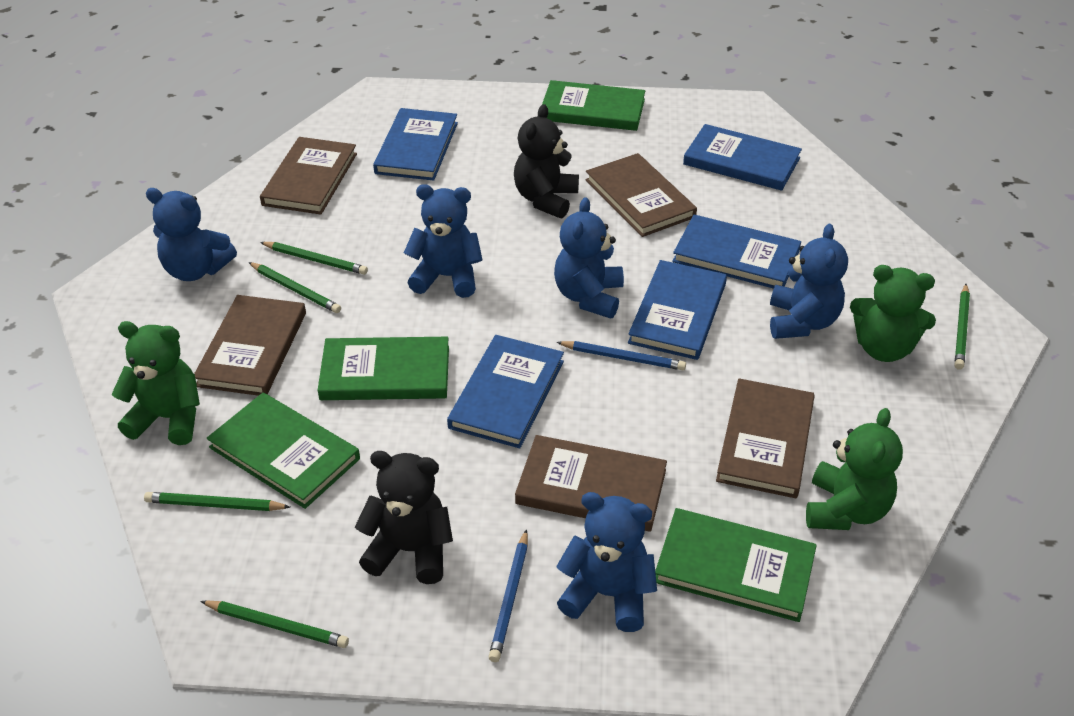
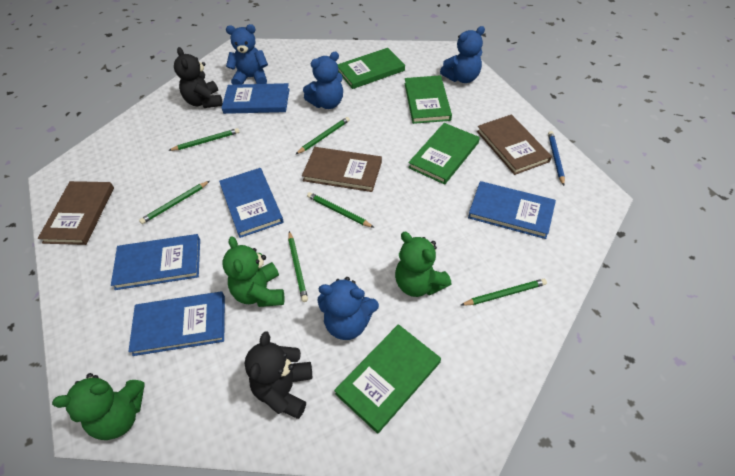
blue pencil: 2 -> 1
blue teddy bear: 5 -> 4
brown book: 5 -> 3
green pencil: 5 -> 6

